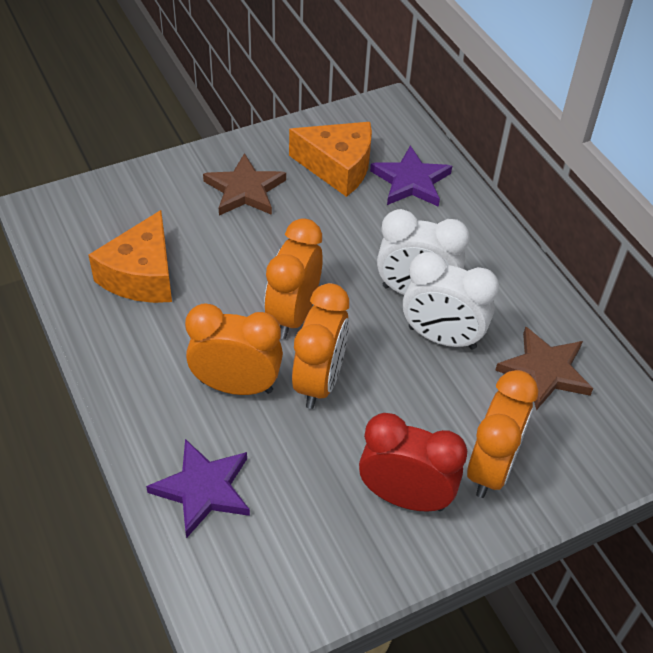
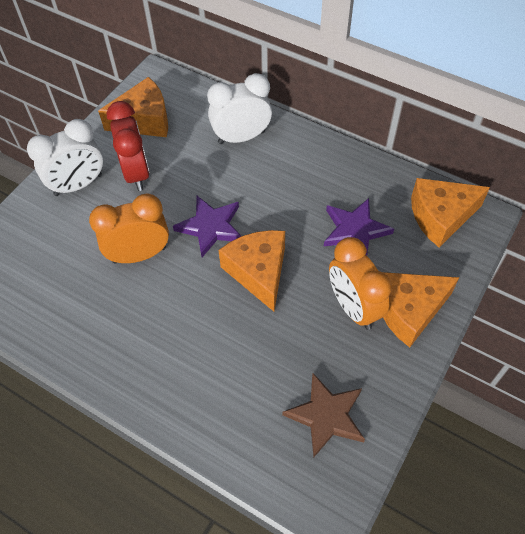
brown star: 2 -> 1
orange cheese: 2 -> 4
orange clock: 4 -> 2

